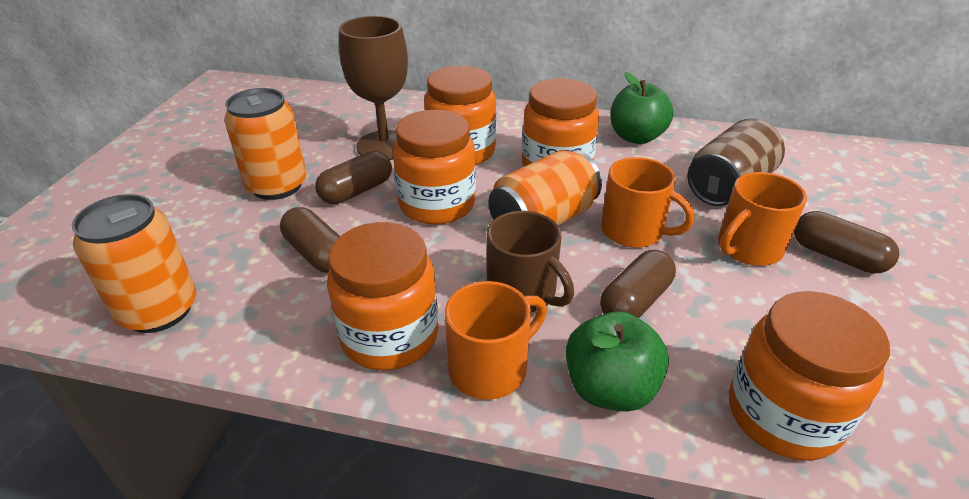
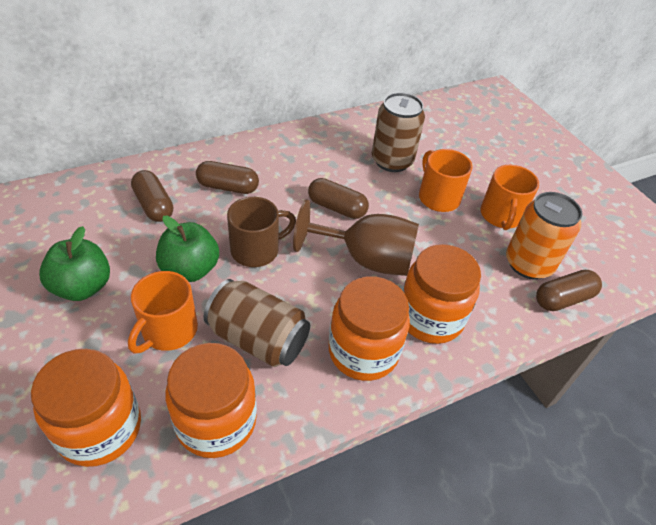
brown can: 1 -> 2
orange can: 3 -> 1
orange jar: 5 -> 4

